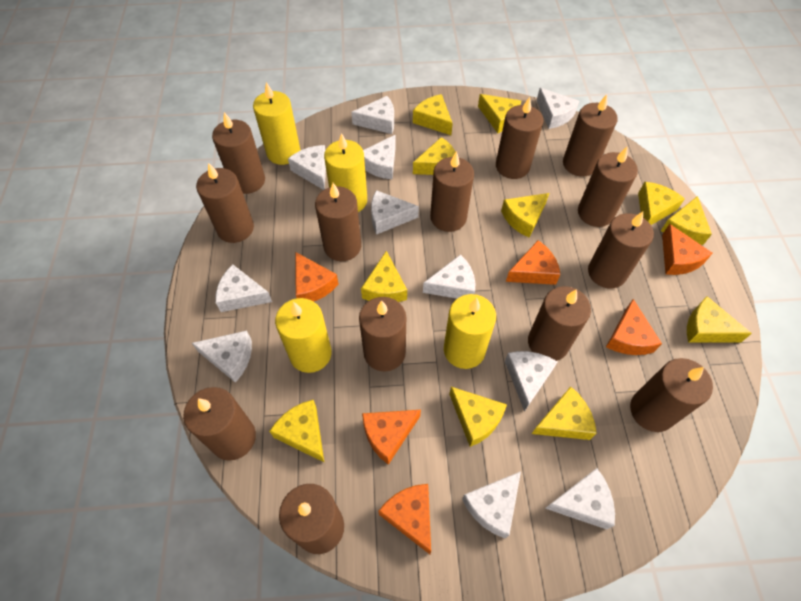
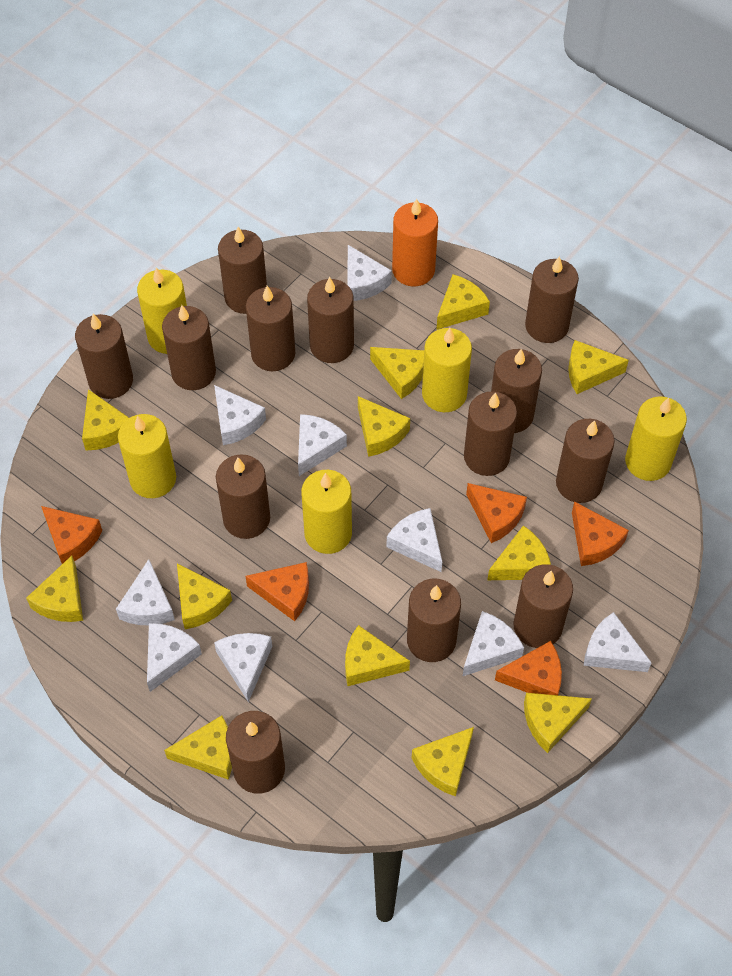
orange candle: 0 -> 1
orange cheese: 6 -> 5
white cheese: 11 -> 9
yellow candle: 4 -> 5
yellow cheese: 11 -> 12

